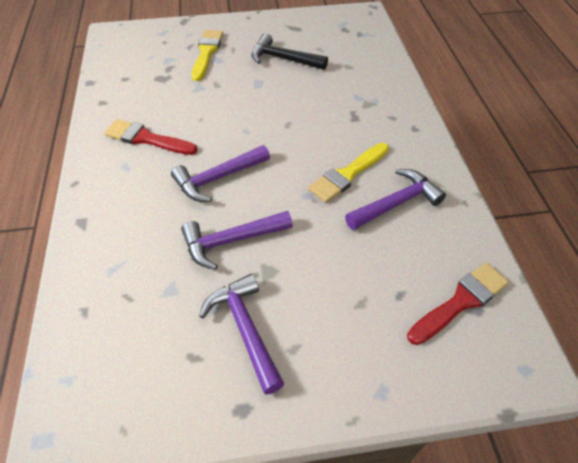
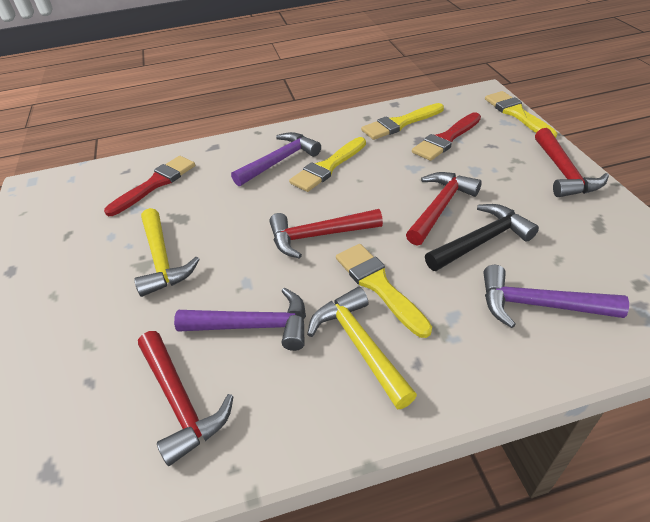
purple hammer: 4 -> 3
red hammer: 0 -> 4
yellow brush: 2 -> 4
yellow hammer: 0 -> 2

